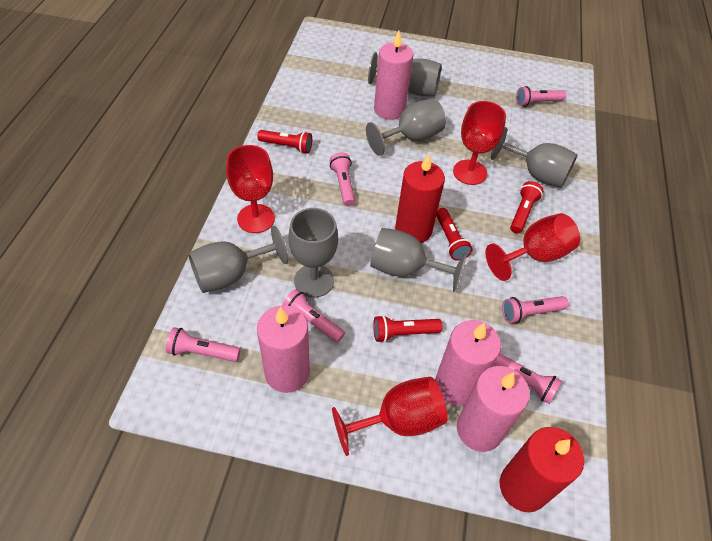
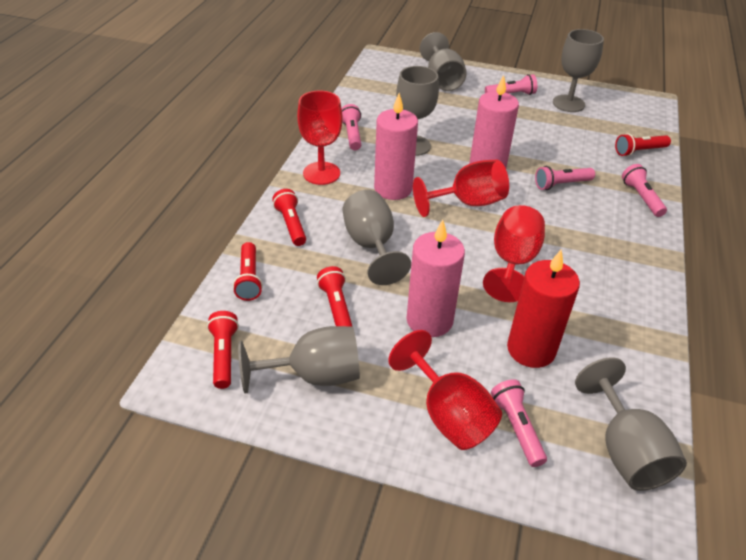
pink candle: 4 -> 3
pink flashlight: 6 -> 5
red candle: 2 -> 1
red flashlight: 4 -> 5

